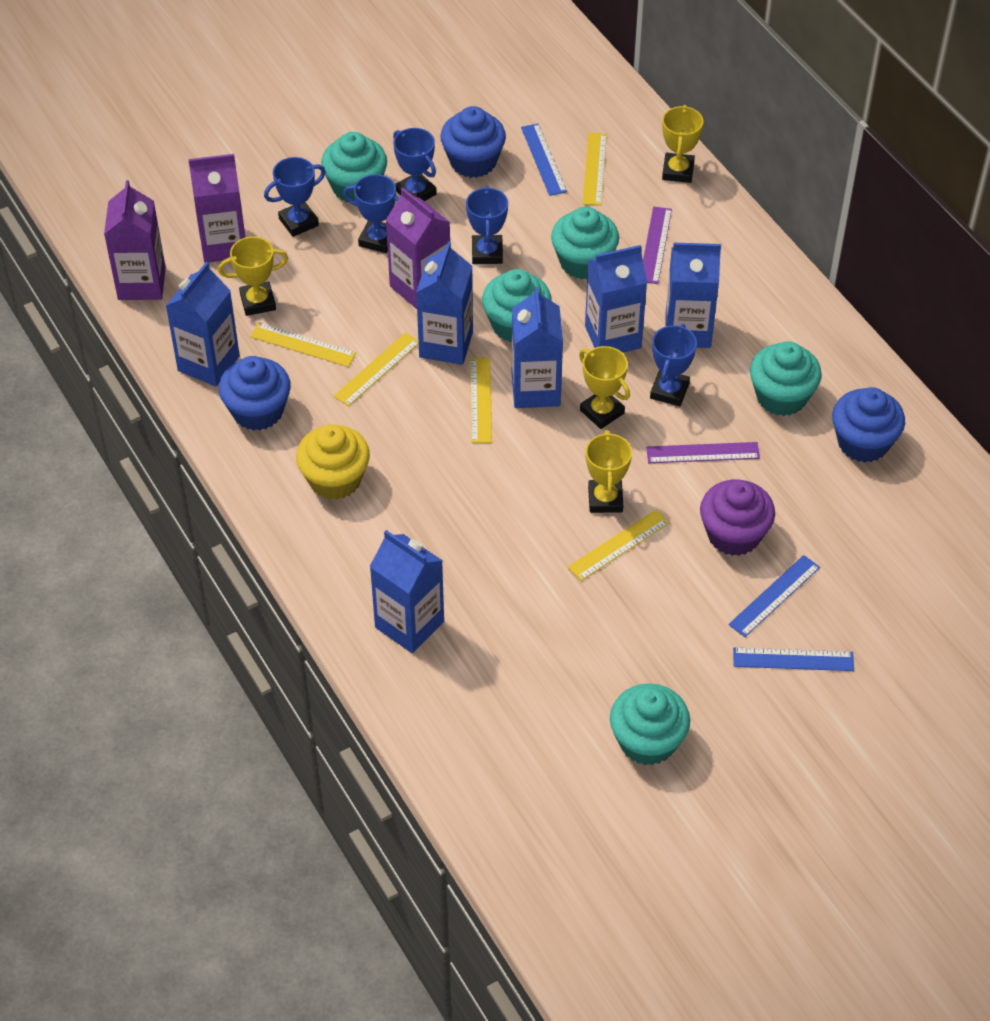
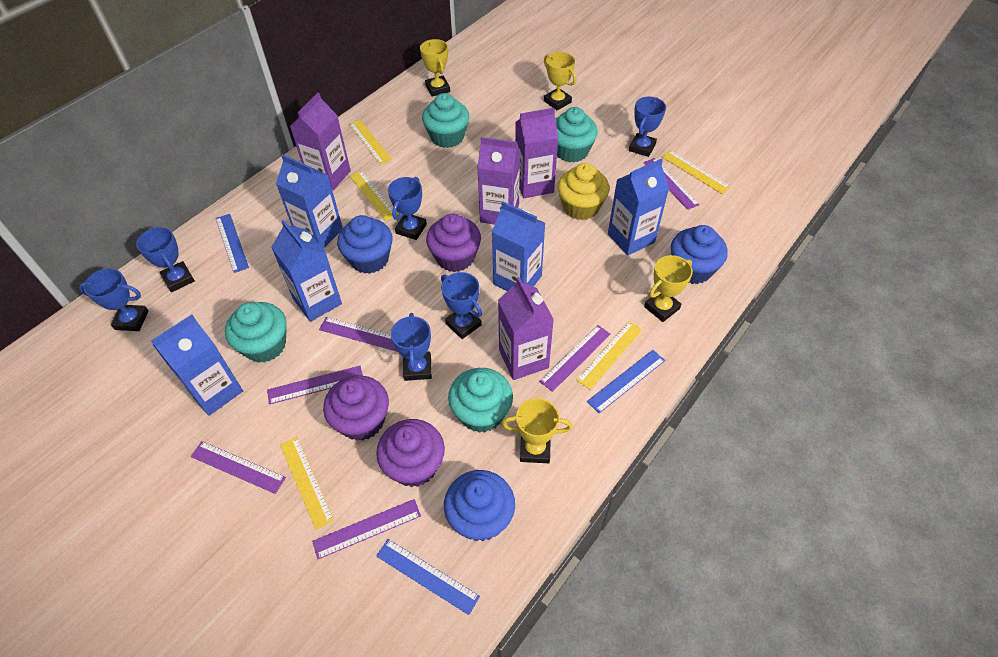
blue carton: 6 -> 5
blue trophy: 5 -> 6
purple carton: 3 -> 4
purple cupcake: 1 -> 3
purple ruler: 2 -> 6
turquoise cupcake: 5 -> 4

